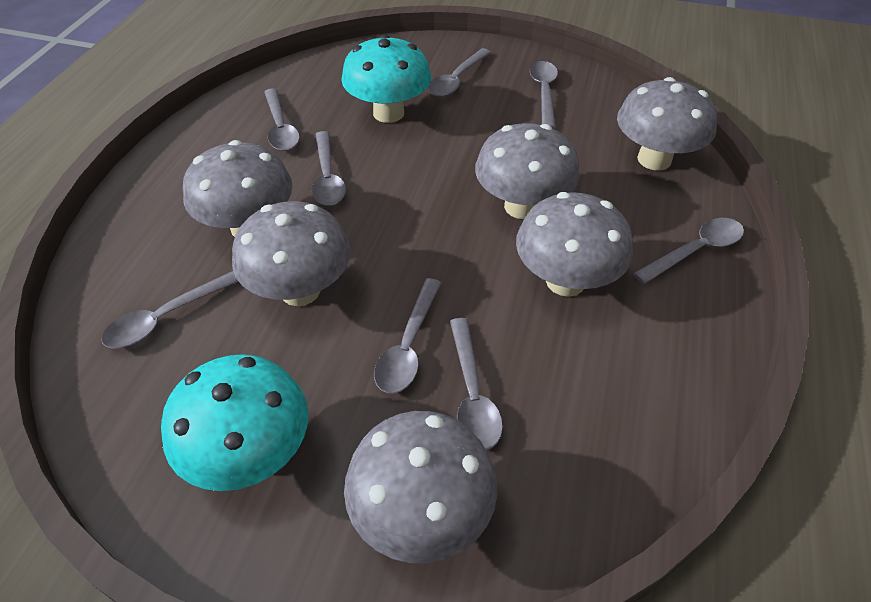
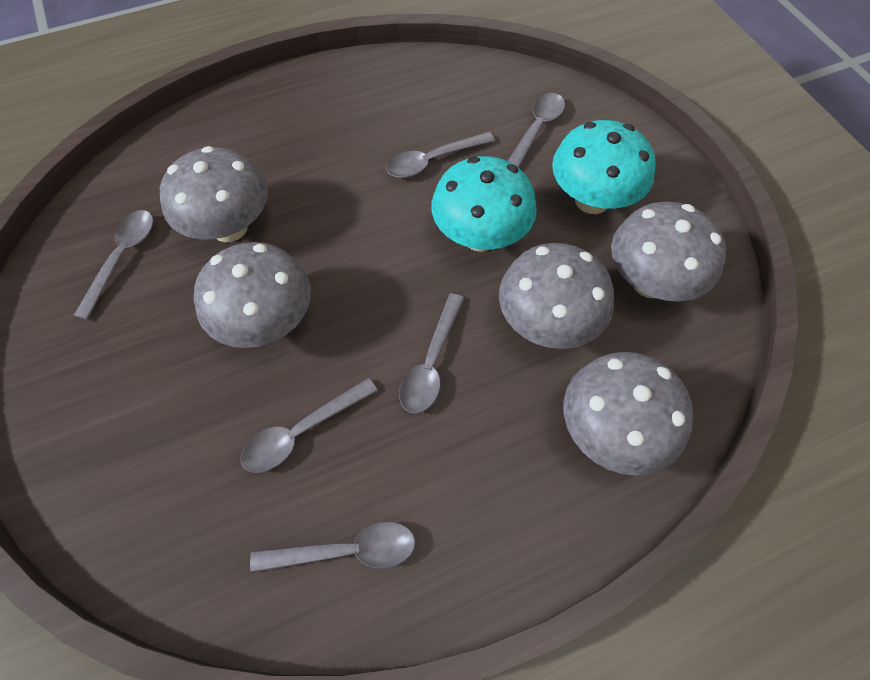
grey mushroom: 6 -> 5
grey spoon: 8 -> 6

